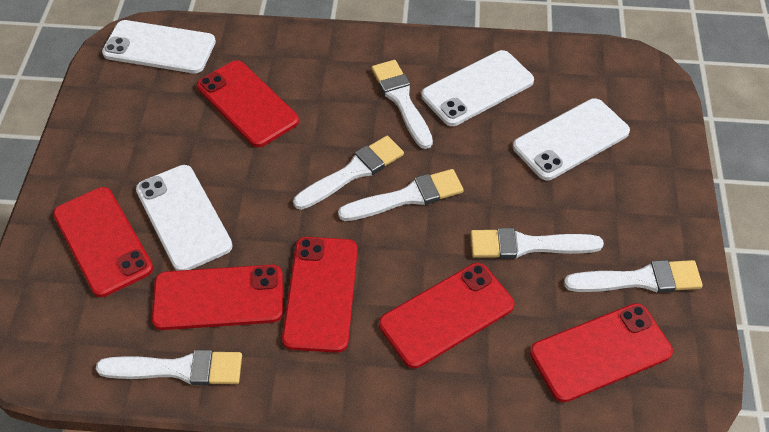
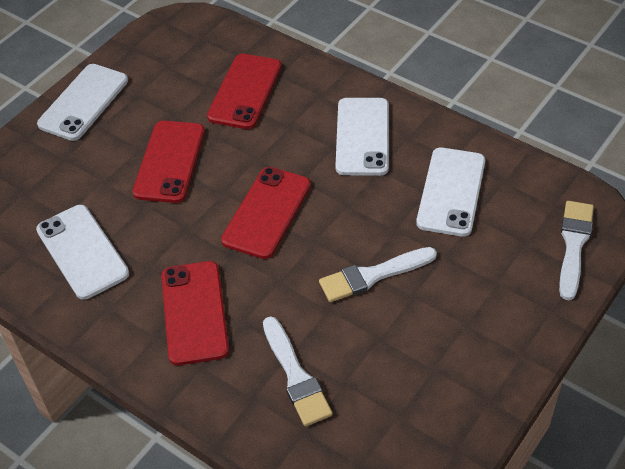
red phone: 6 -> 4
white brush: 6 -> 3

